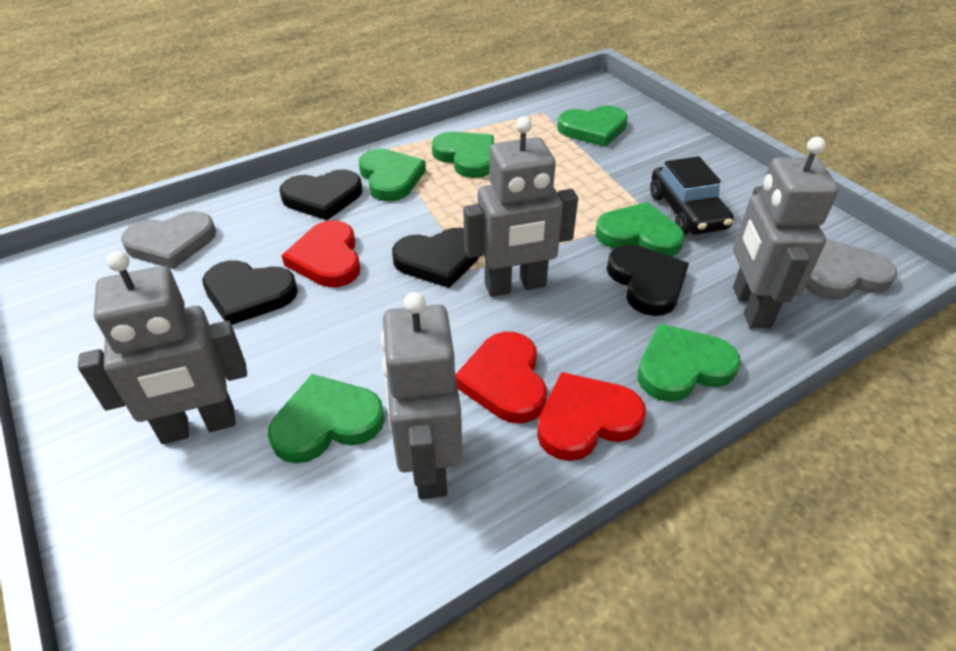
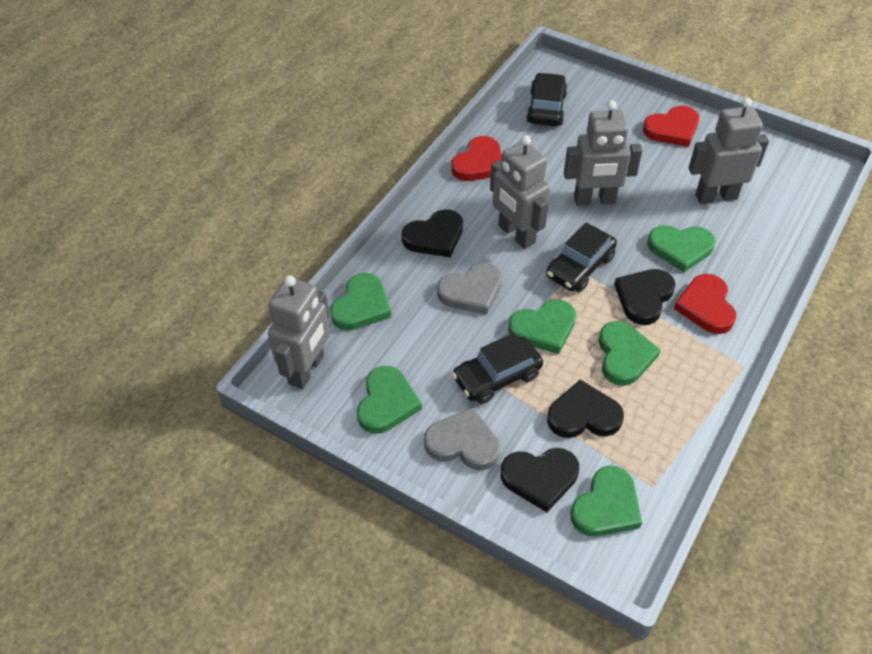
black car: 1 -> 3

